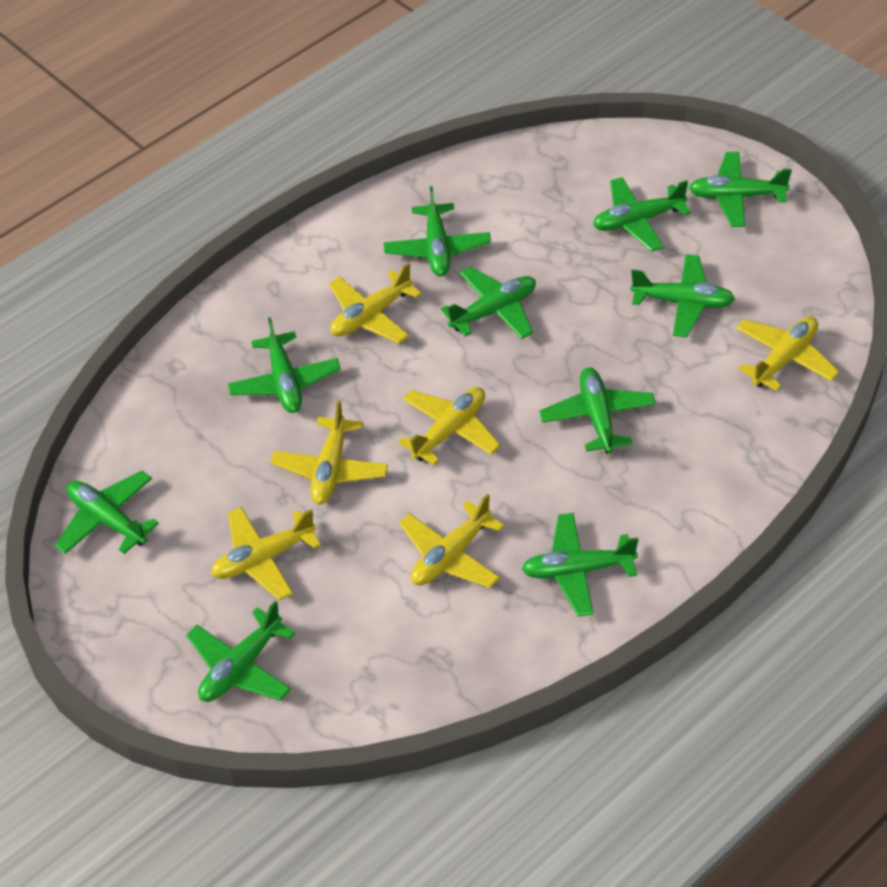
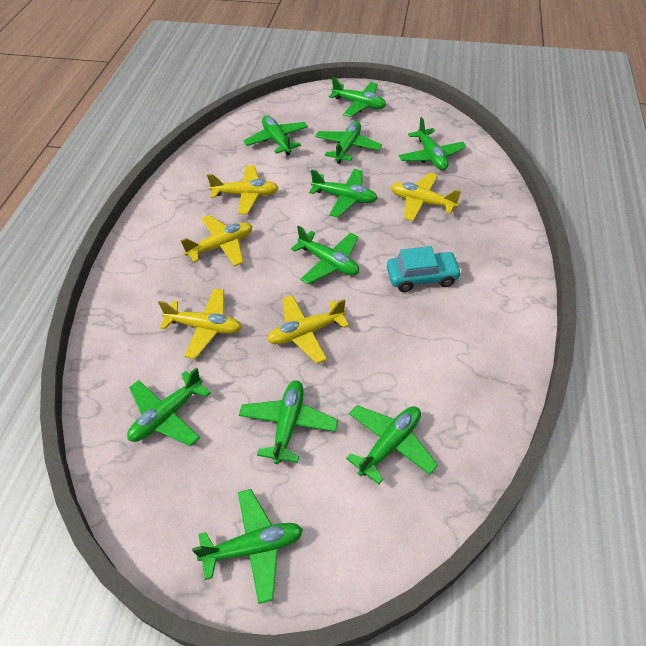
turquoise car: 0 -> 1
yellow plane: 6 -> 5

